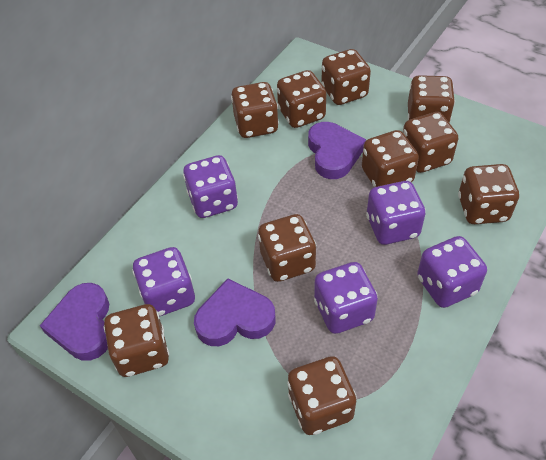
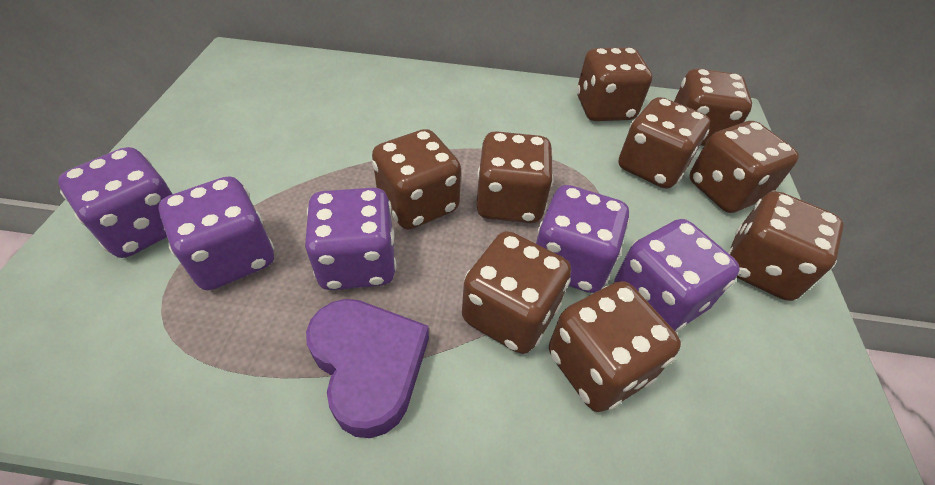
brown dice: 10 -> 9
purple heart: 3 -> 1

